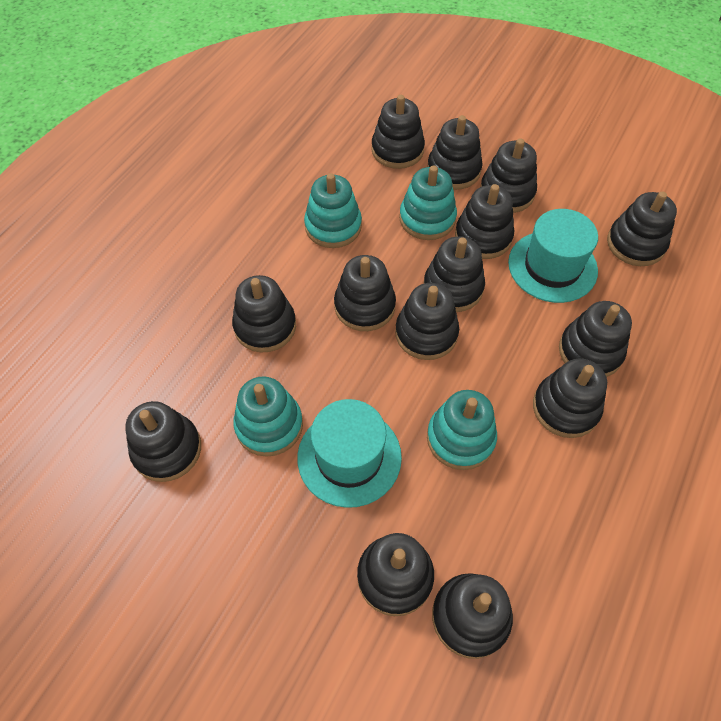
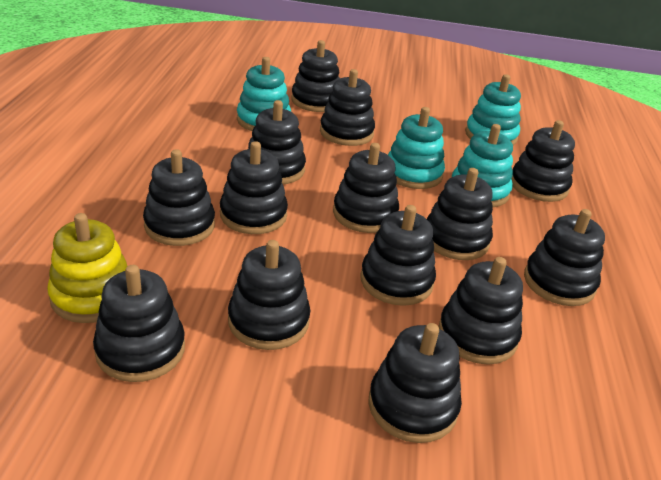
turquoise hat: 2 -> 0
yellow stacking toy: 0 -> 1

